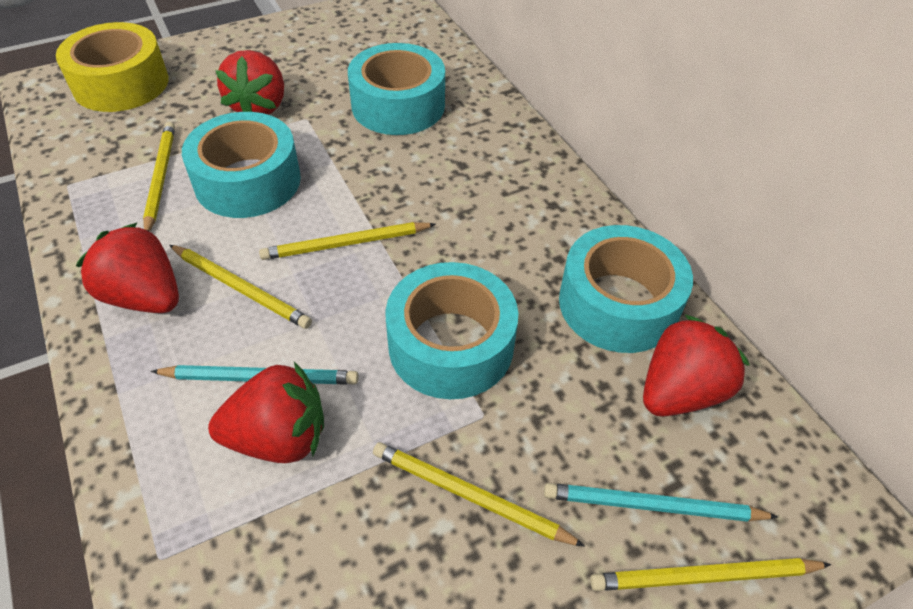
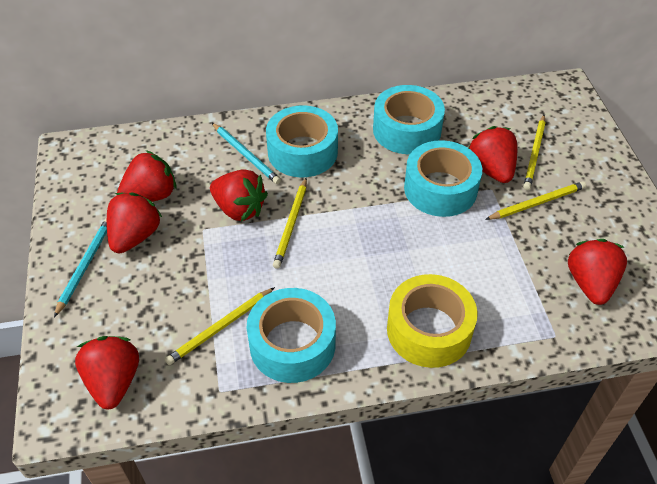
red strawberry: 4 -> 6
yellow pencil: 5 -> 4

